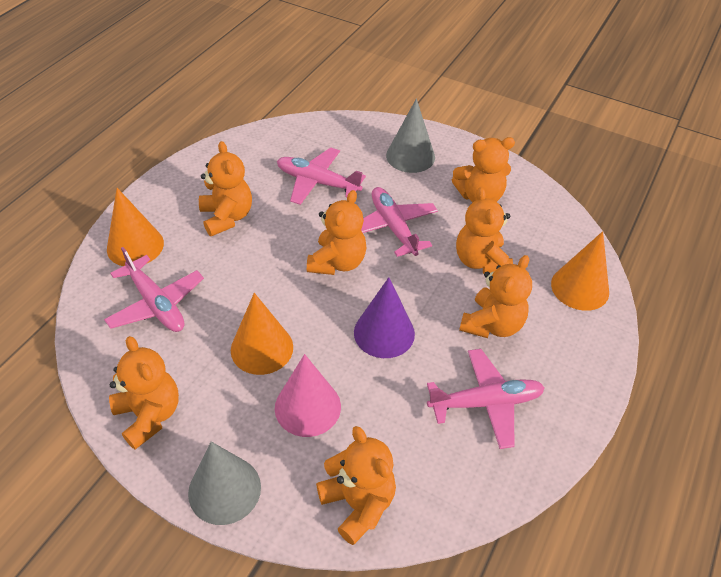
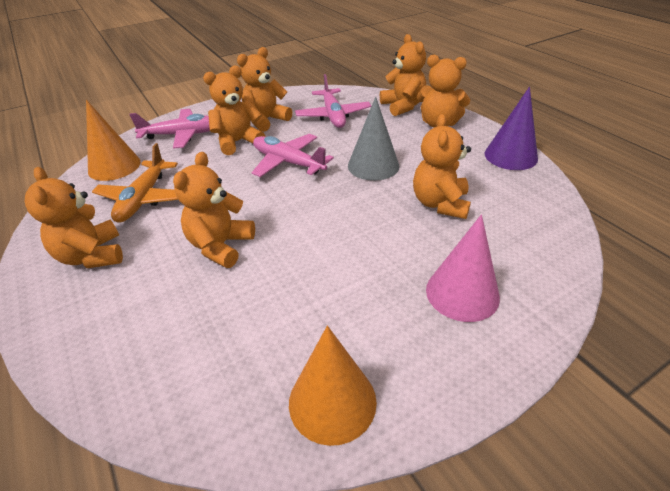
grey cone: 2 -> 1
orange cone: 3 -> 2
orange plane: 0 -> 1
pink plane: 4 -> 3

